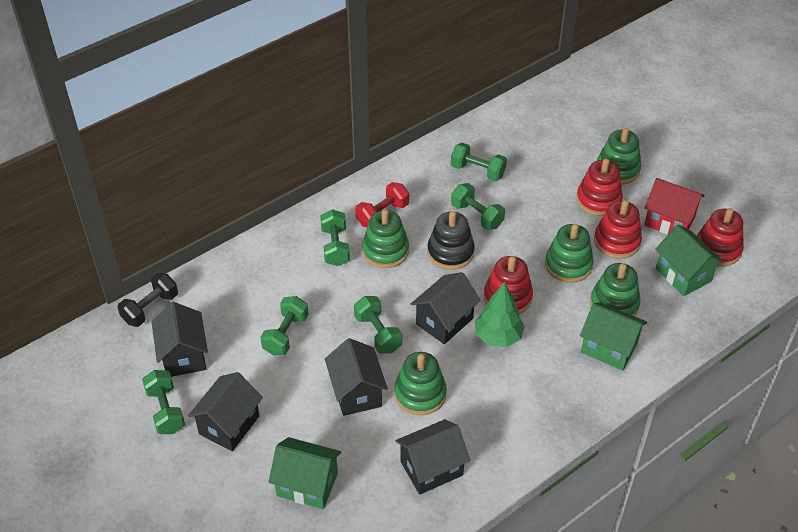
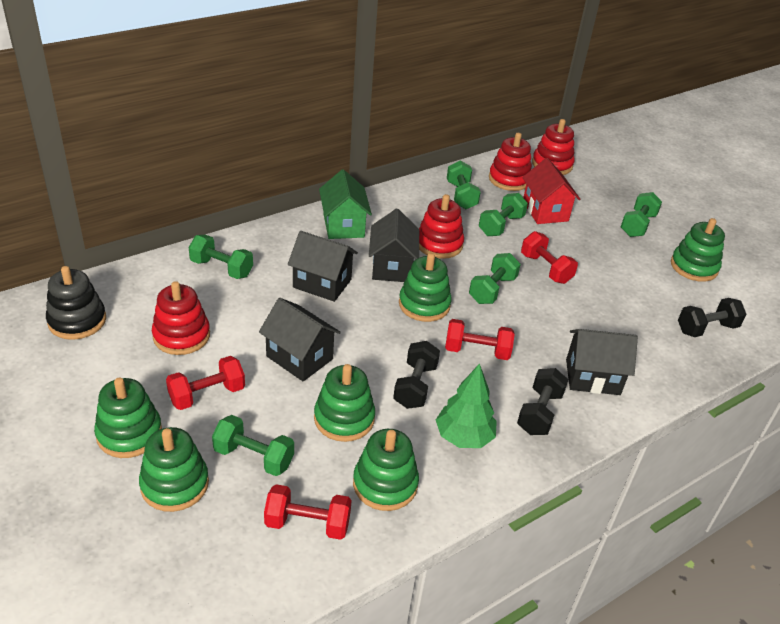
black dumbbell: 1 -> 3
black house: 5 -> 4
green house: 3 -> 1
green stacking toy: 5 -> 6
red dumbbell: 1 -> 4

